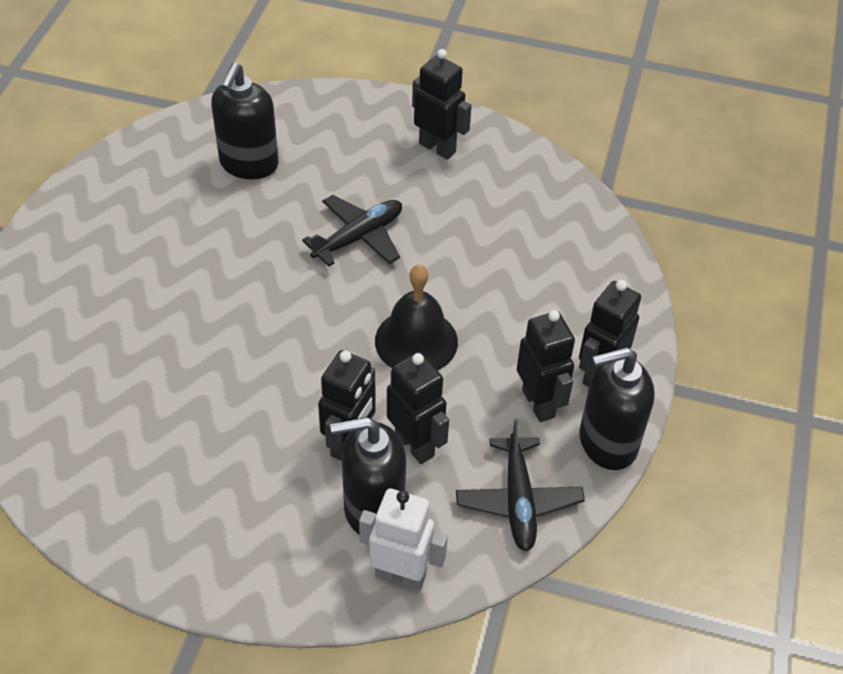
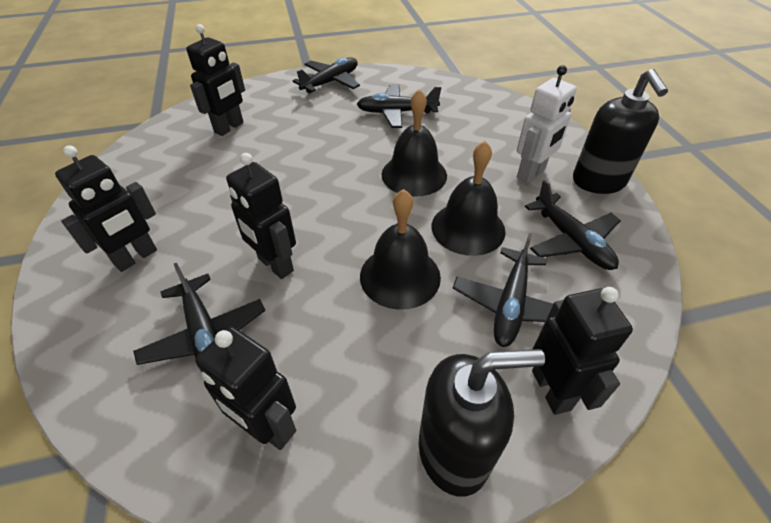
black bell: 1 -> 3
black plane: 2 -> 5
black soap dispenser: 3 -> 2

